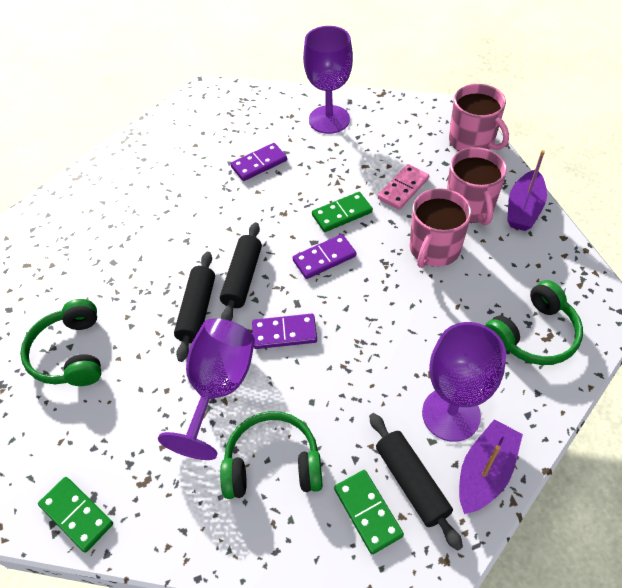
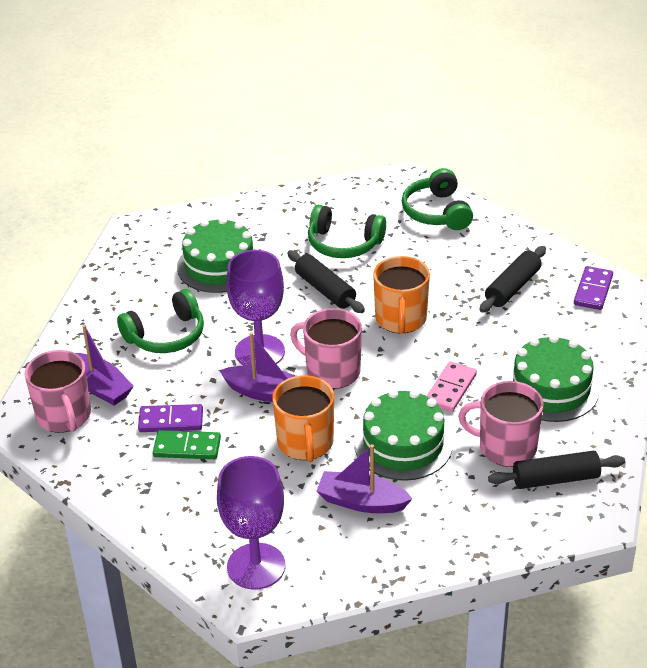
green cake: 0 -> 3
green domino: 3 -> 1
orange mug: 0 -> 2
purple boat: 2 -> 3
purple domino: 3 -> 2
purple goblet: 3 -> 2

